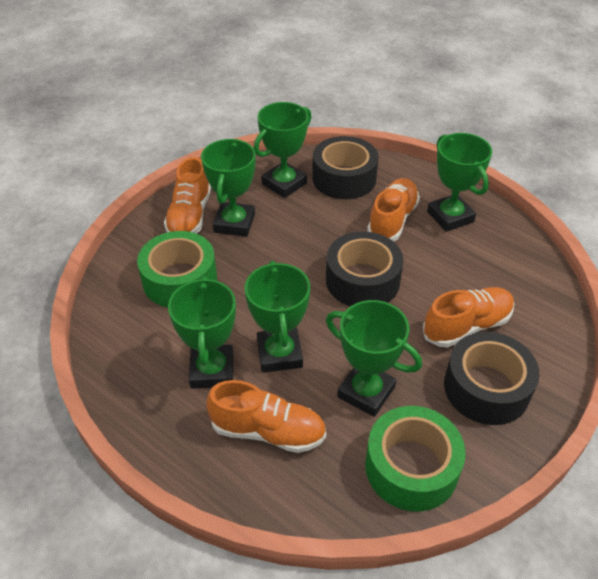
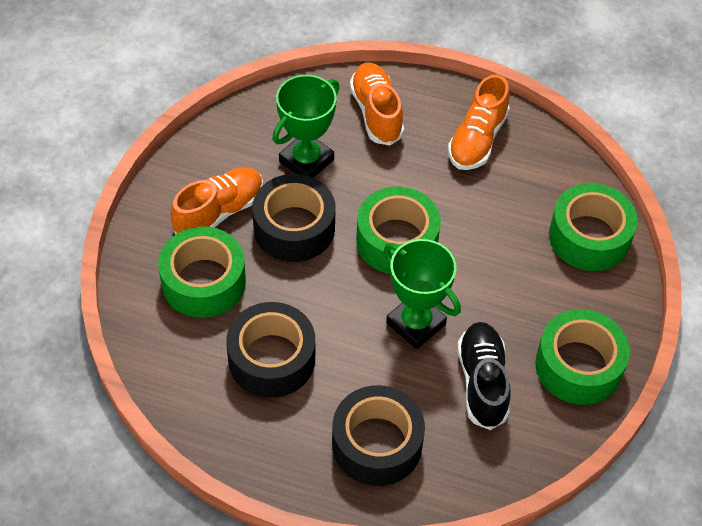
black shoe: 0 -> 1
green tape: 2 -> 4
green trophy: 6 -> 2
orange shoe: 4 -> 3

